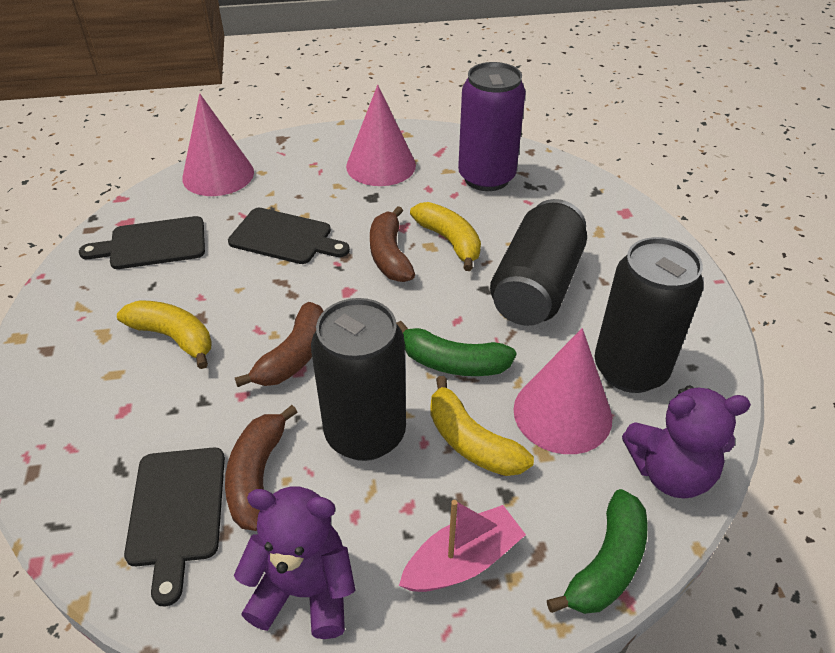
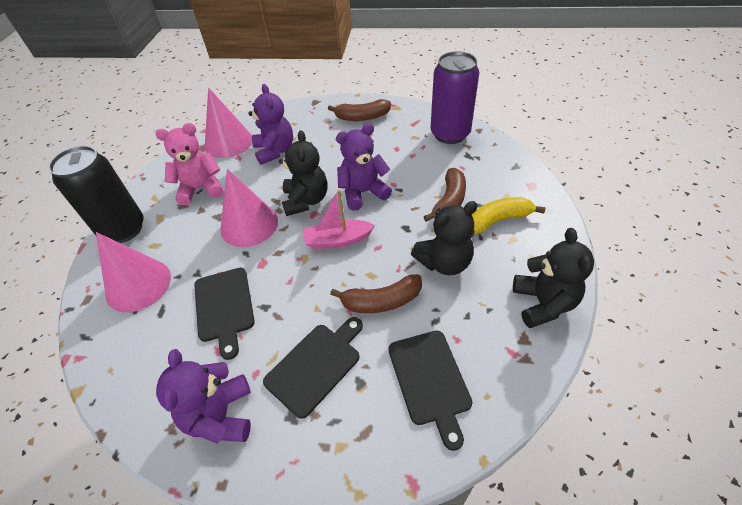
black can: 3 -> 1
black teddy bear: 0 -> 3
green banana: 2 -> 0
pink teddy bear: 0 -> 1
purple teddy bear: 2 -> 3
yellow banana: 3 -> 1

